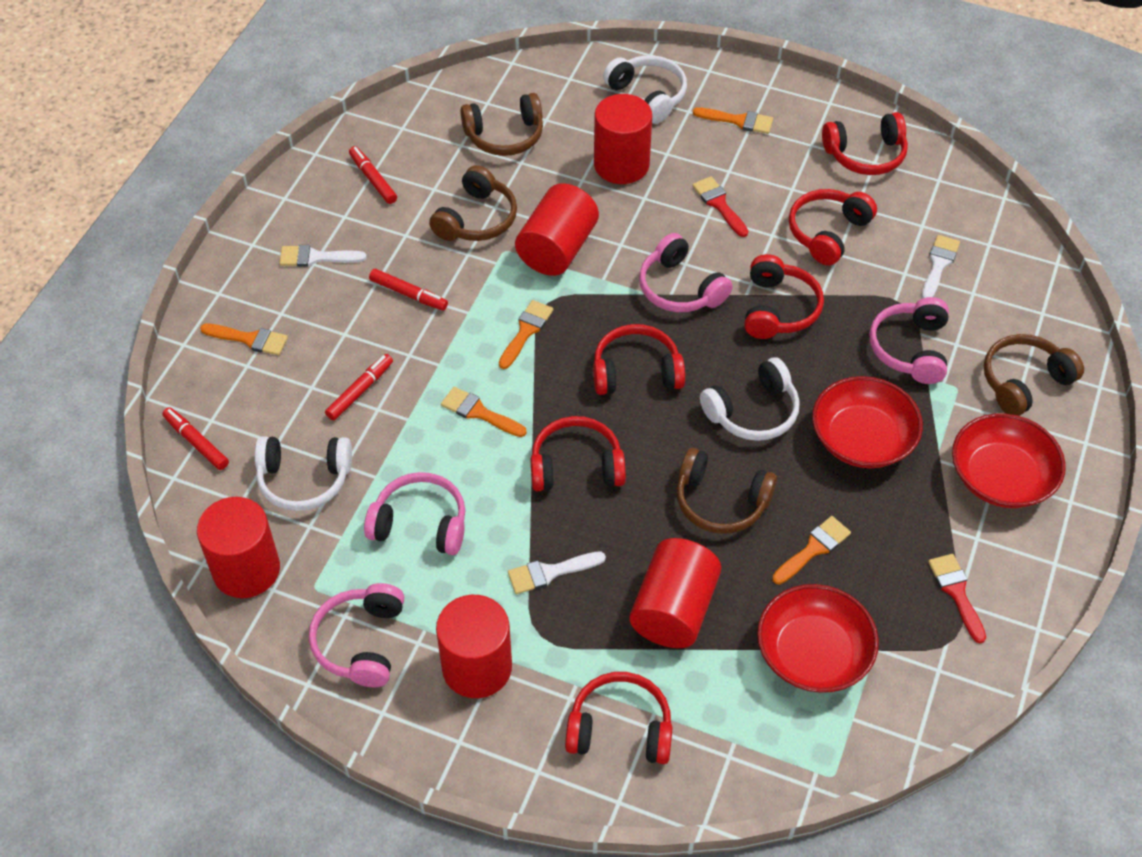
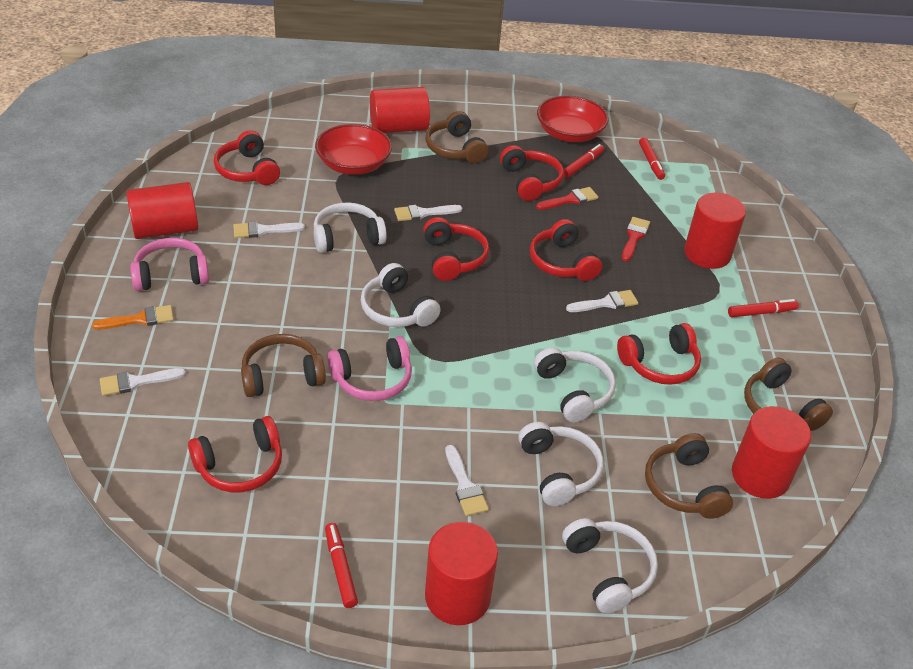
orange brush: 5 -> 1
pink headphones: 4 -> 2
red bowl: 3 -> 2
white brush: 3 -> 5
white headphones: 3 -> 5

